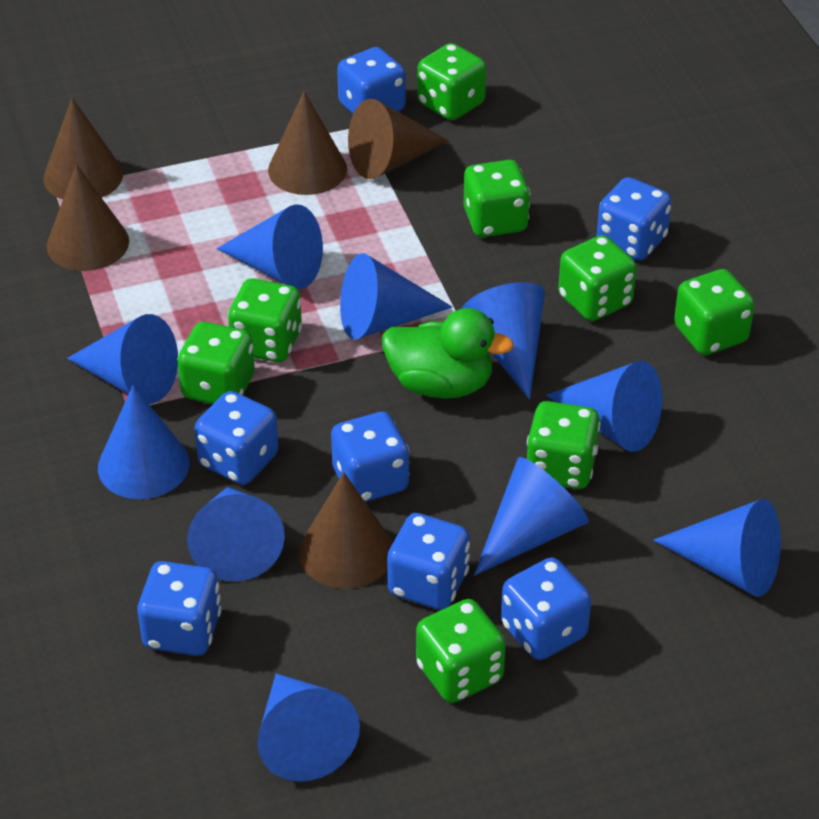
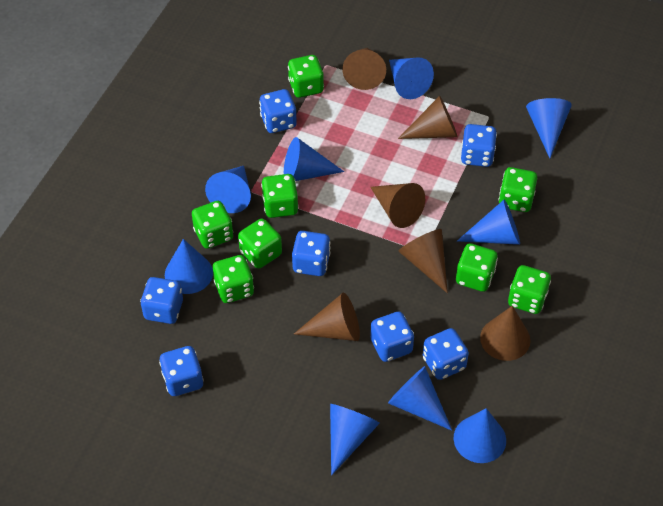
blue cone: 10 -> 9
brown cone: 5 -> 6
green duck: 1 -> 0

